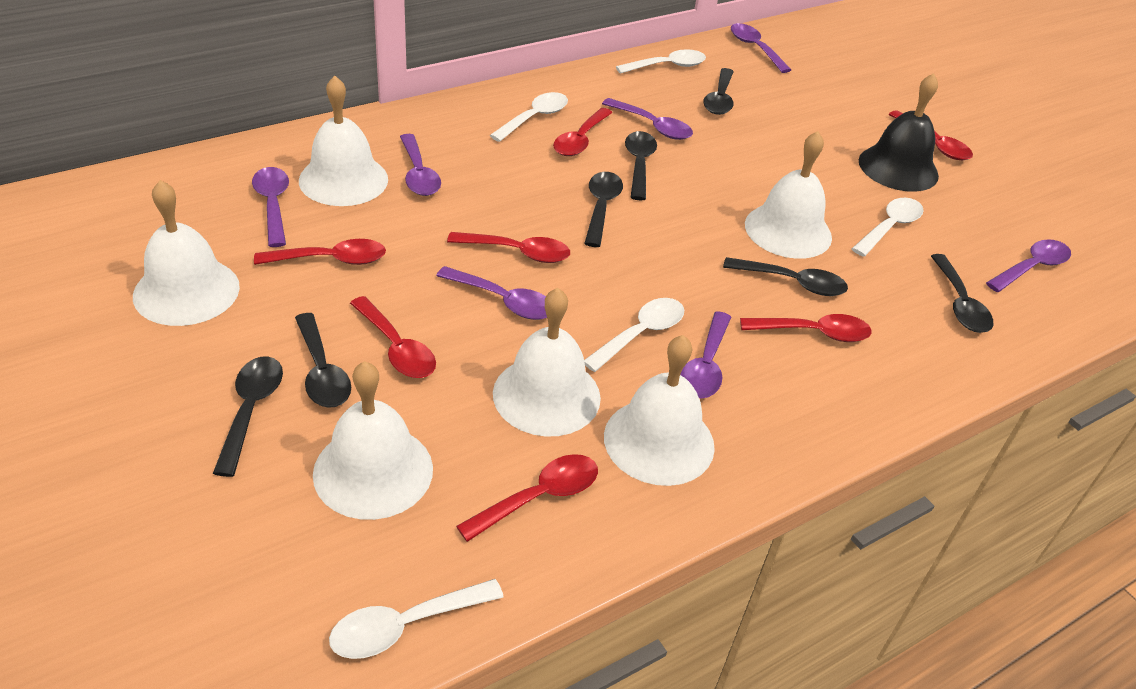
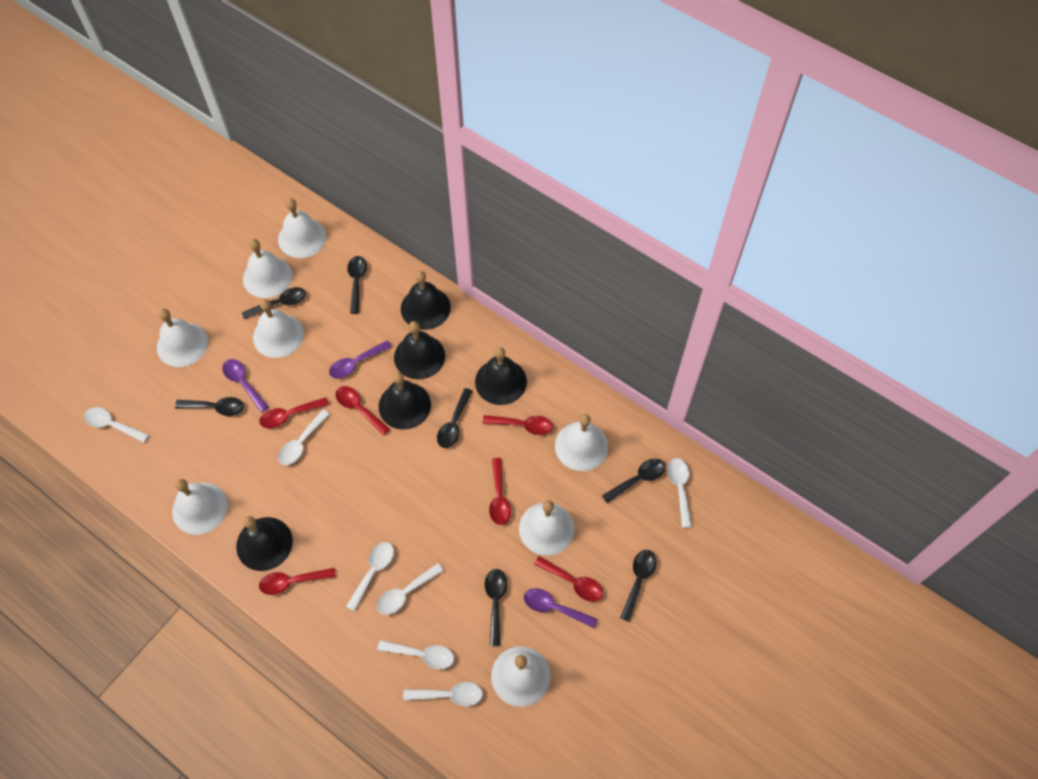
black bell: 1 -> 5
purple spoon: 7 -> 3
red spoon: 7 -> 6
white bell: 6 -> 8
white spoon: 5 -> 7

